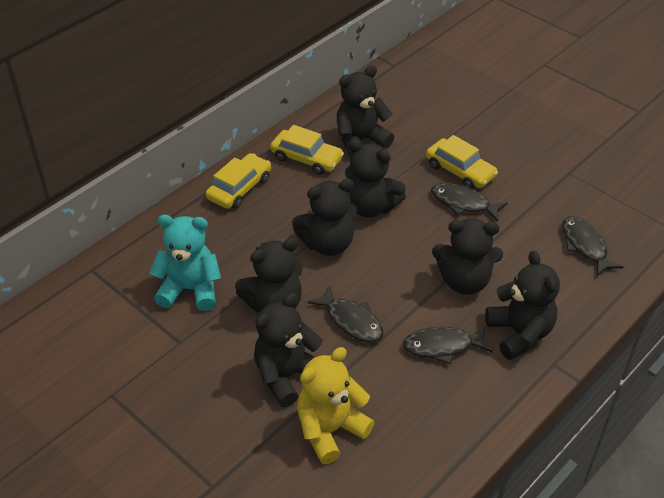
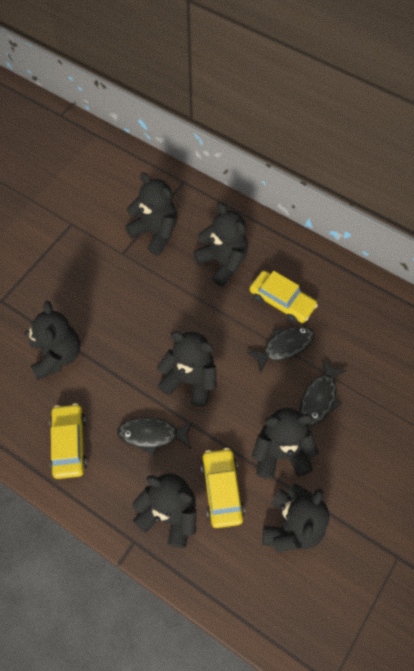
black fish: 4 -> 3
turquoise teddy bear: 1 -> 0
yellow teddy bear: 1 -> 0

